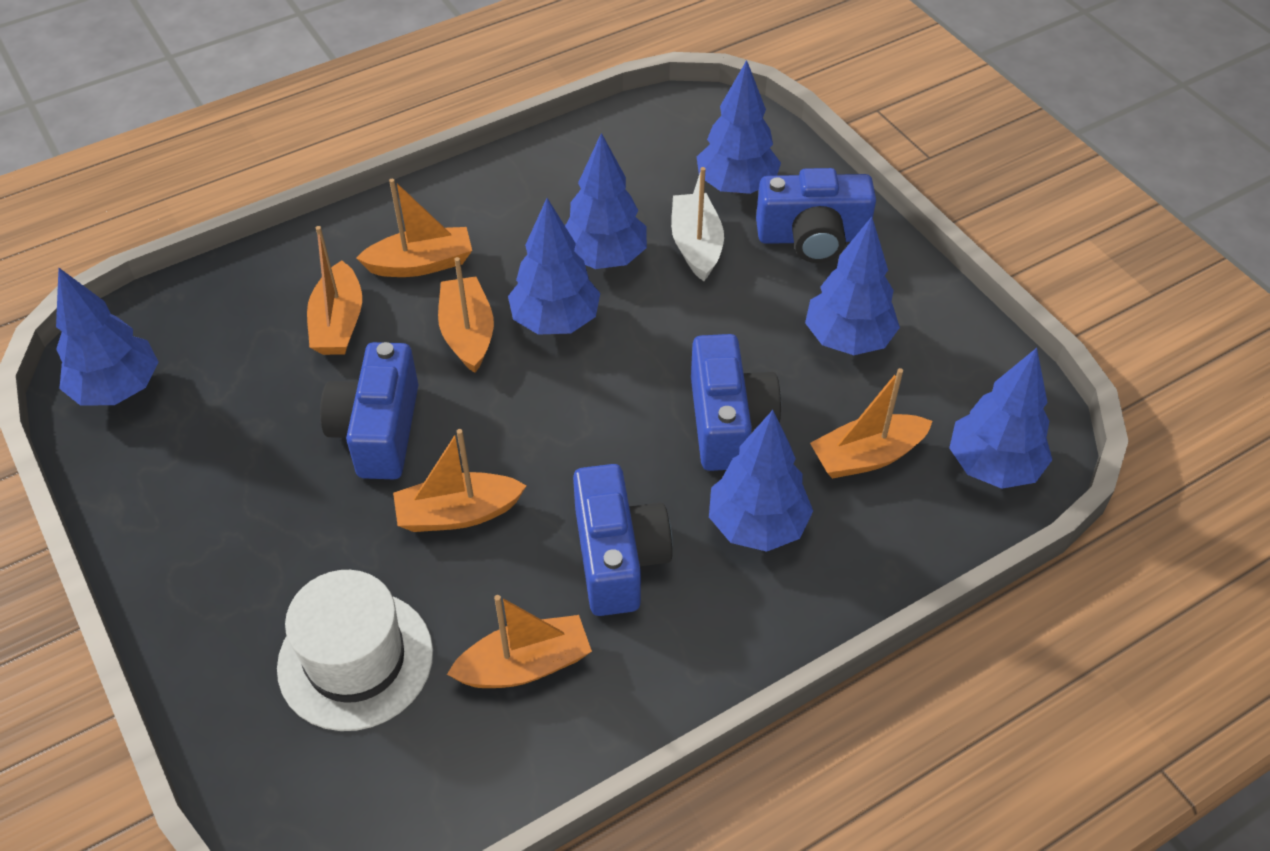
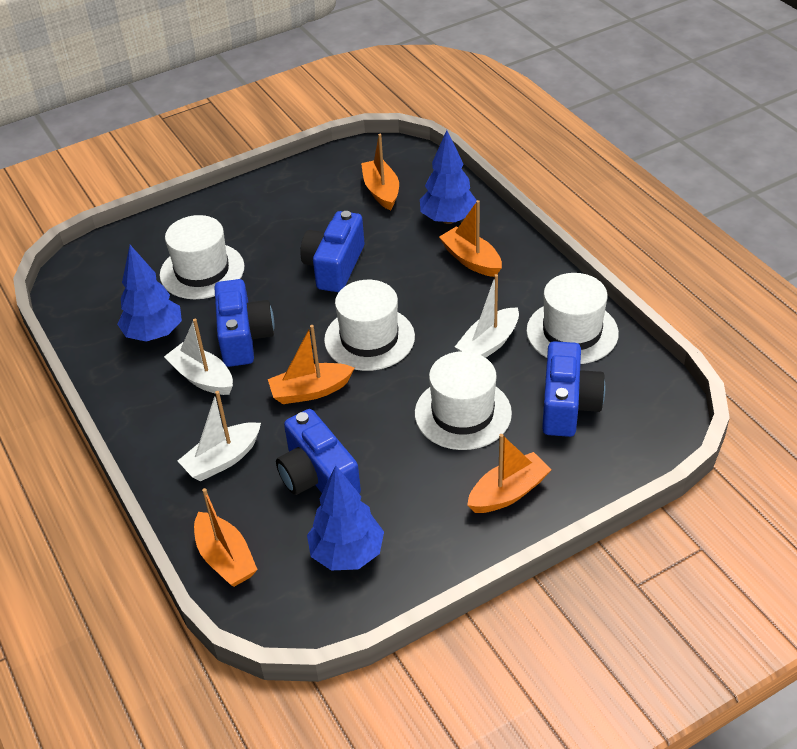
blue tree: 7 -> 3
orange boat: 6 -> 5
white boat: 1 -> 3
white hat: 1 -> 4

